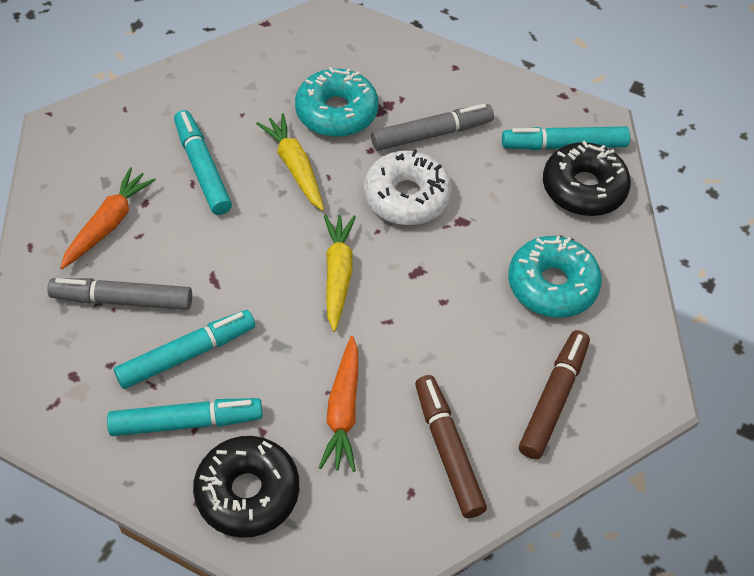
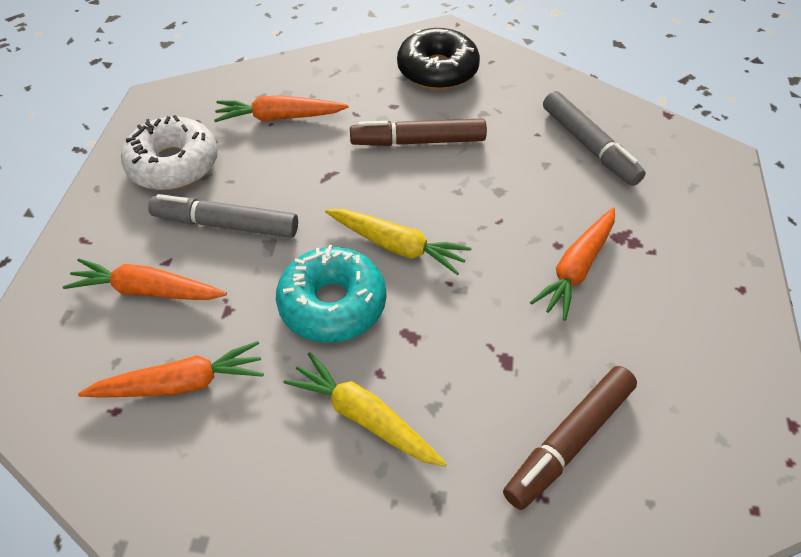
black donut: 2 -> 1
orange carrot: 2 -> 4
turquoise donut: 2 -> 1
turquoise marker: 4 -> 0

